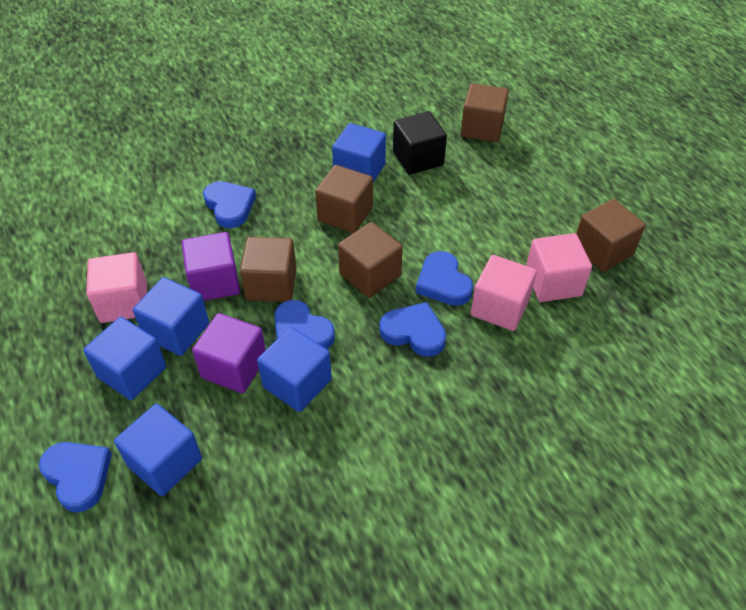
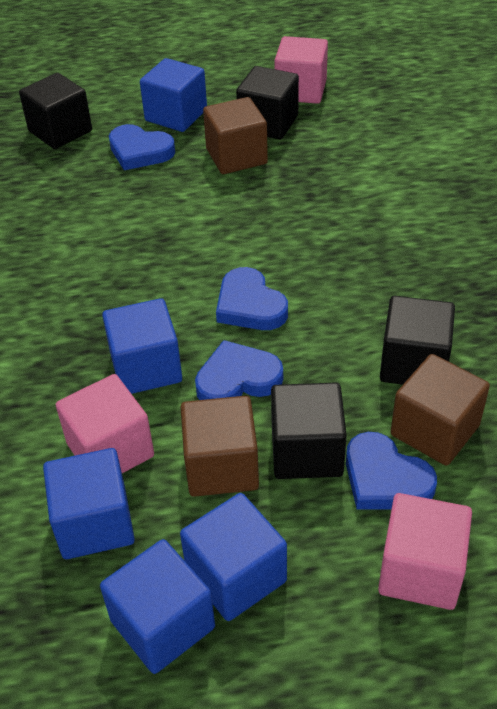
black cube: 1 -> 4
blue heart: 5 -> 4
brown cube: 5 -> 3
purple cube: 2 -> 0

